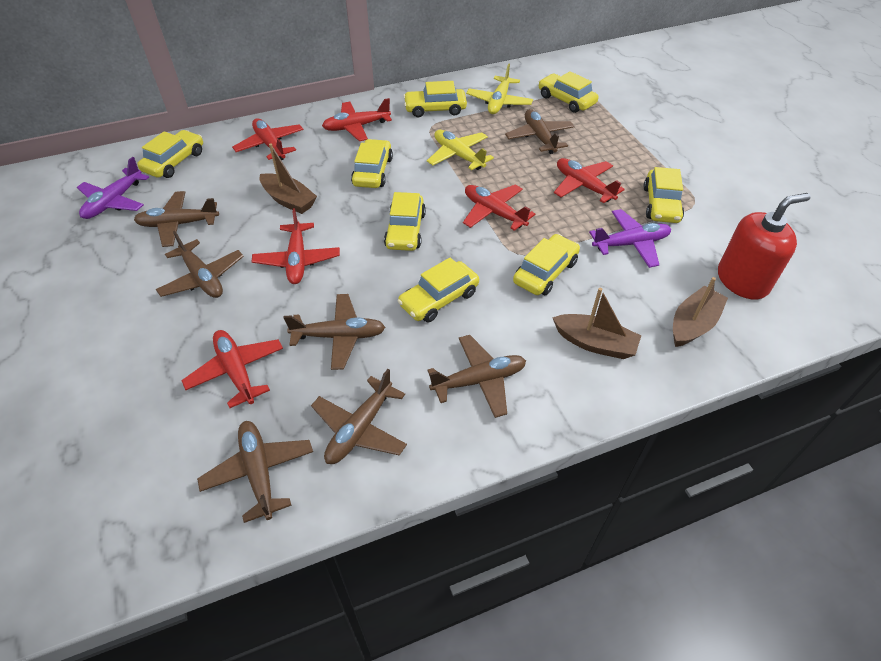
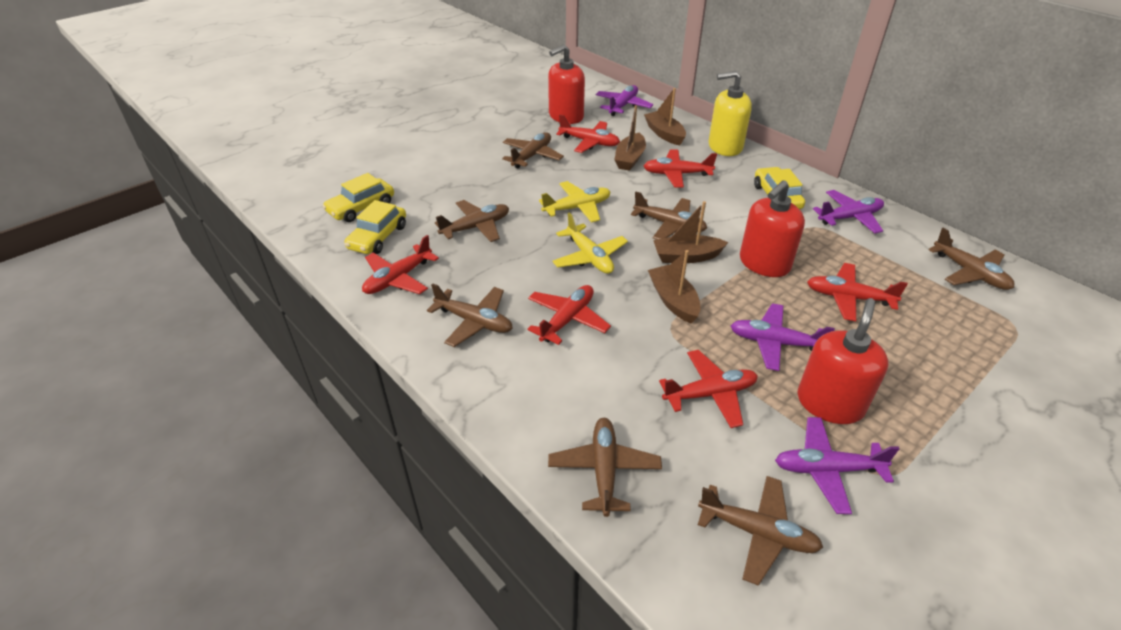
brown boat: 3 -> 4
purple plane: 2 -> 4
red soap dispenser: 1 -> 3
yellow car: 8 -> 3
yellow soap dispenser: 0 -> 1

